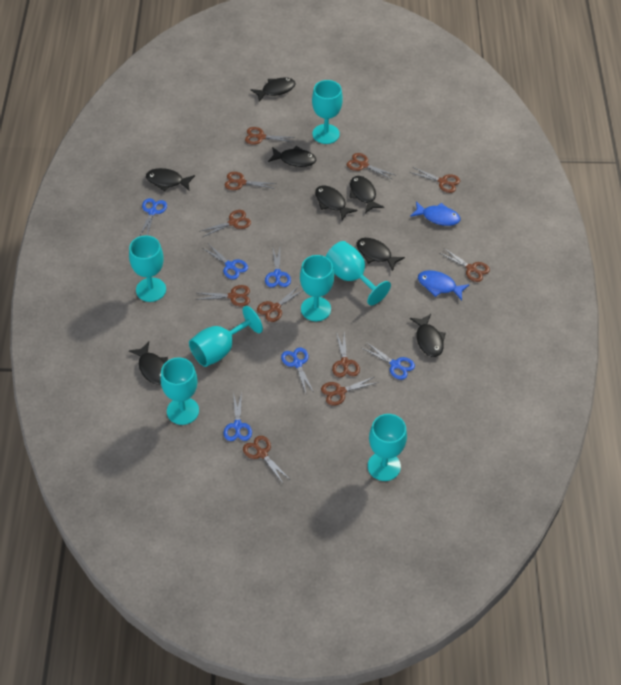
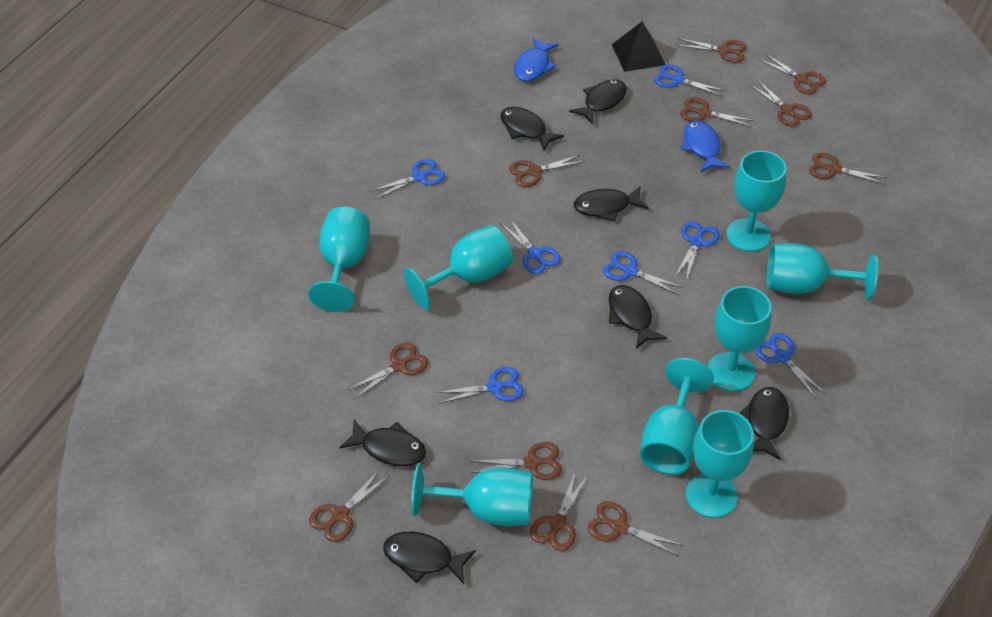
black fish: 8 -> 7
black pyramid: 0 -> 1
blue scissors: 6 -> 7
turquoise goblet: 7 -> 8

